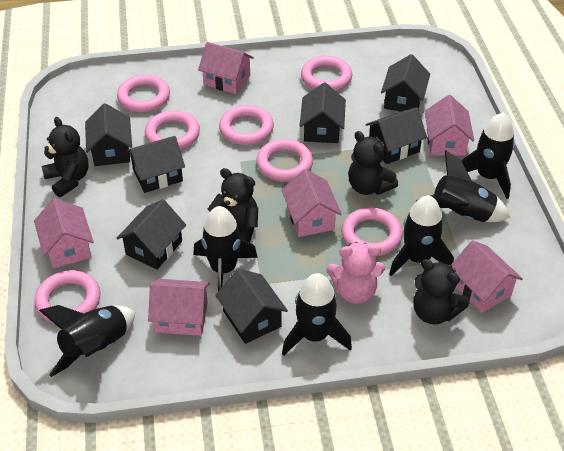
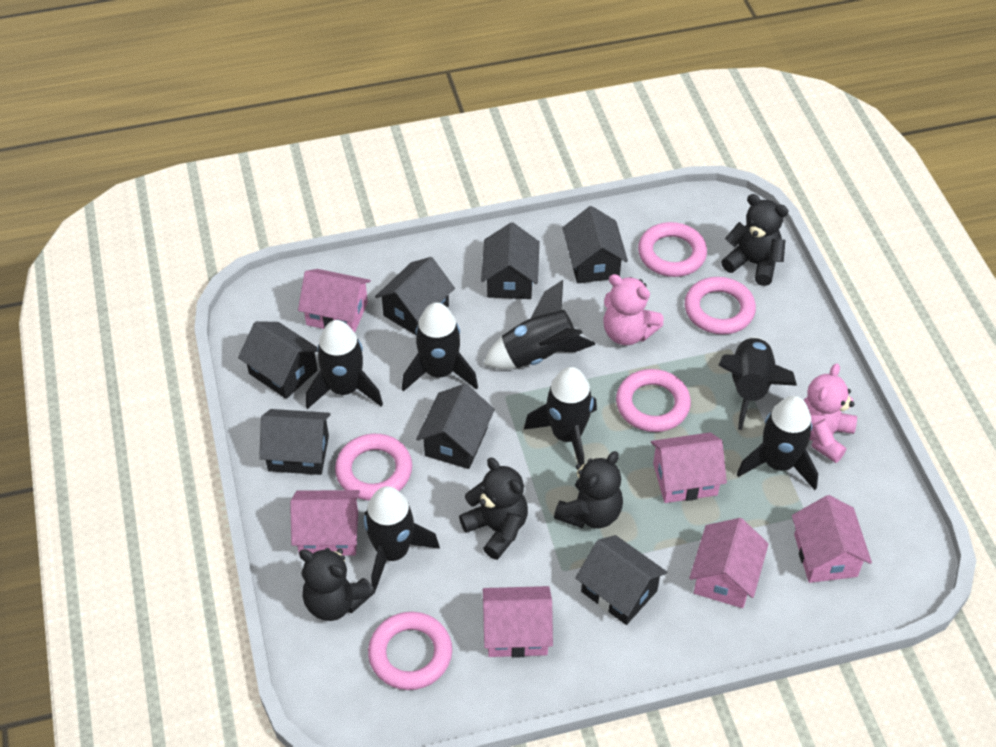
black rocket: 6 -> 7
pink ring: 7 -> 5
pink teddy bear: 1 -> 2

